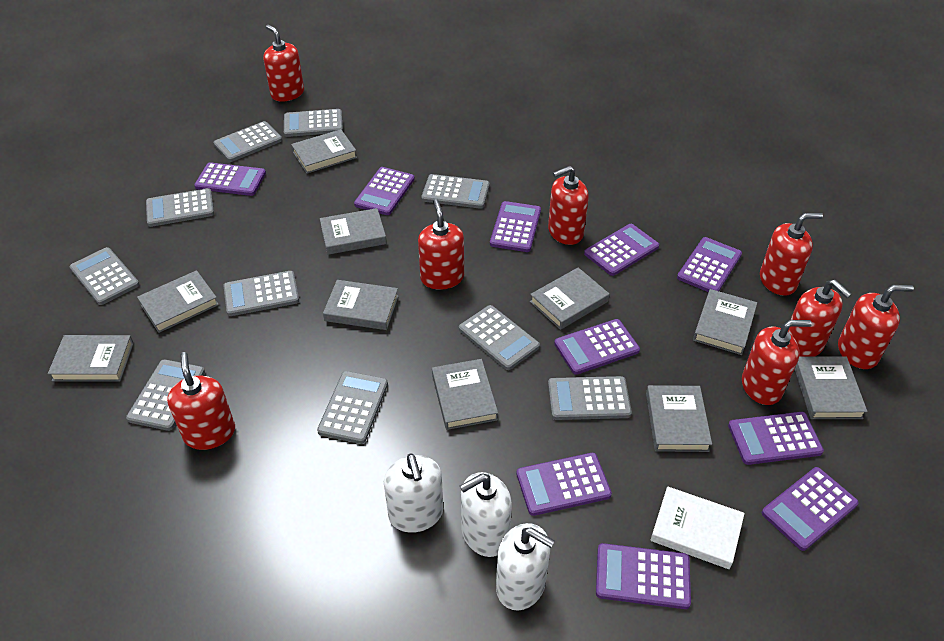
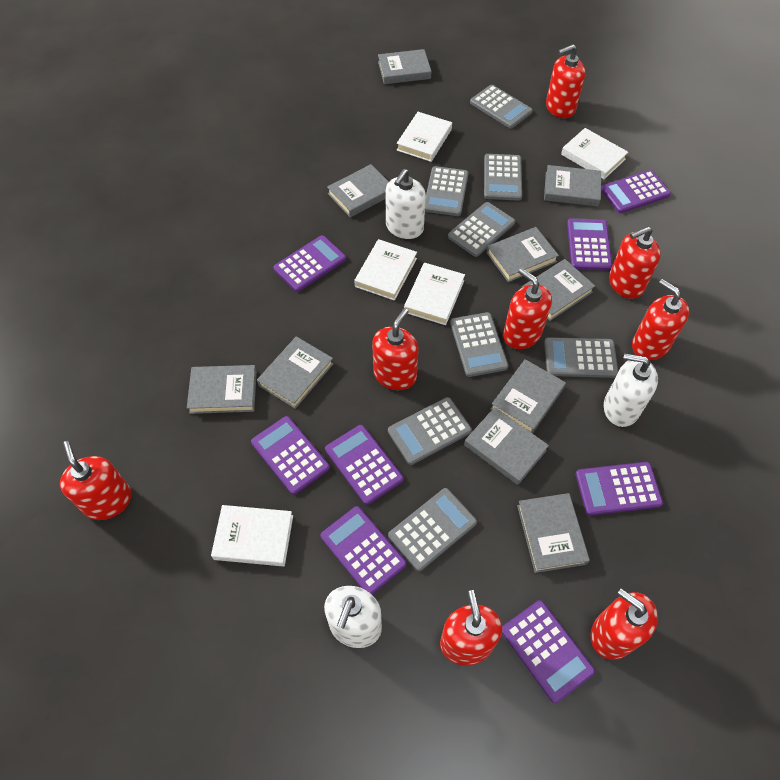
grey calculator: 10 -> 8
purple calculator: 10 -> 8
white book: 1 -> 5

